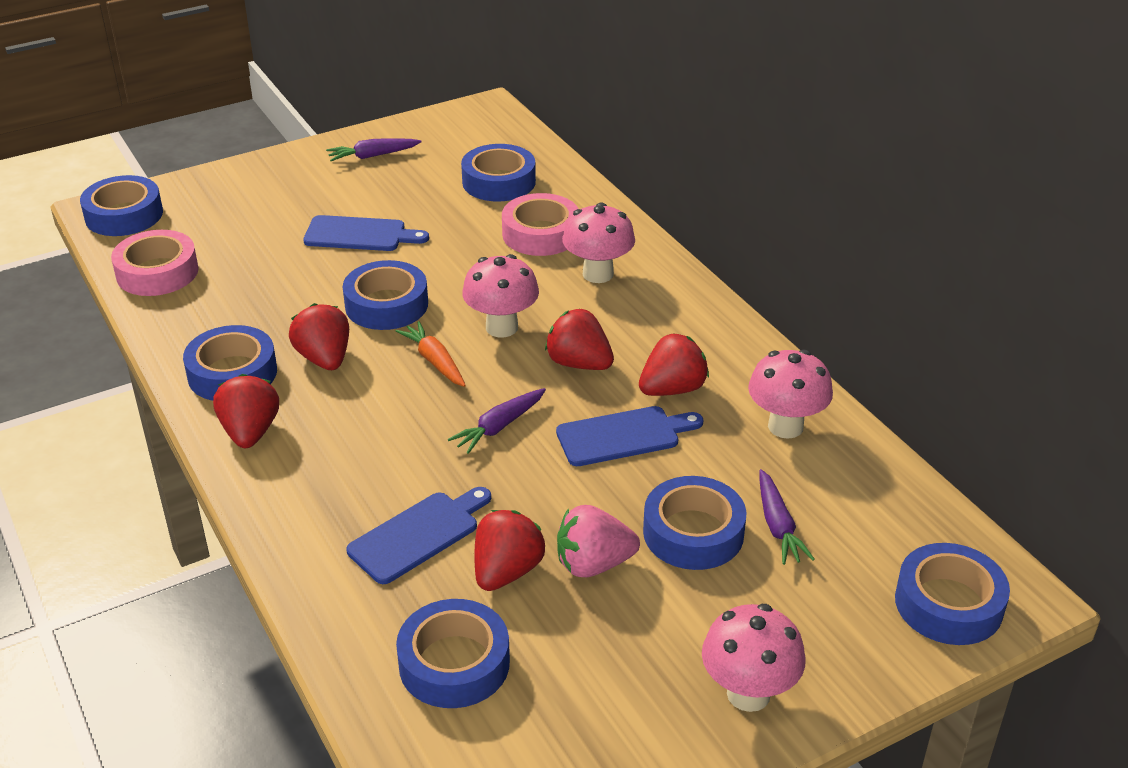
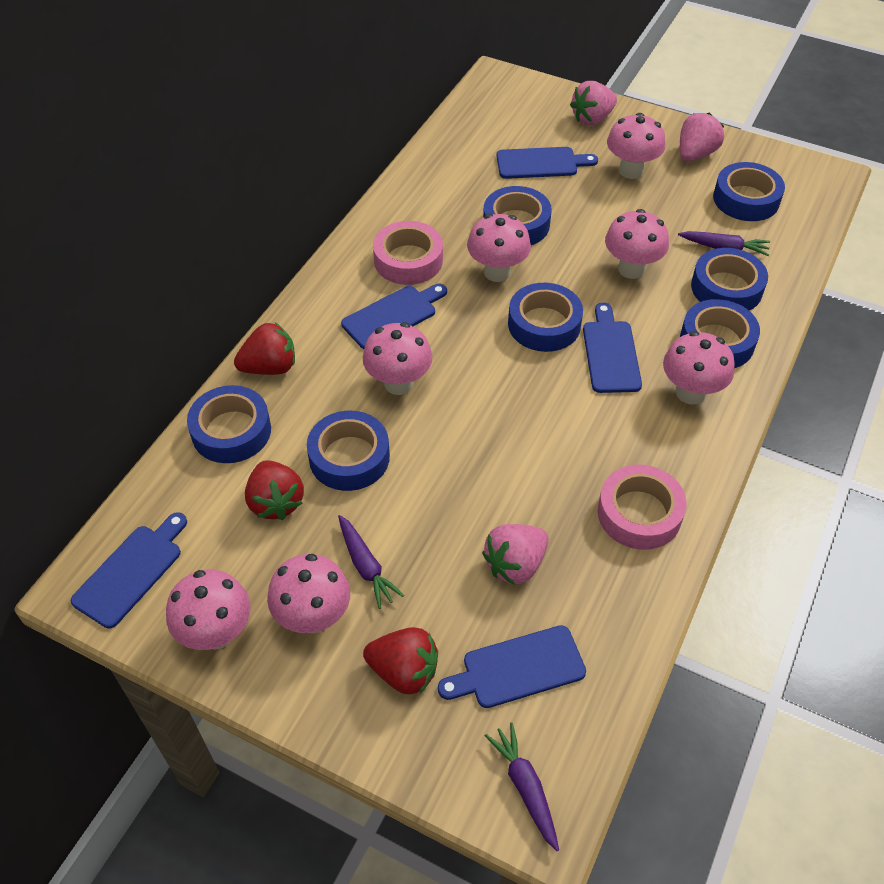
blue cutting board: 3 -> 5
orange carrot: 1 -> 0
pink mushroom: 4 -> 7
pink strawberry: 1 -> 3
red strawberry: 5 -> 3

